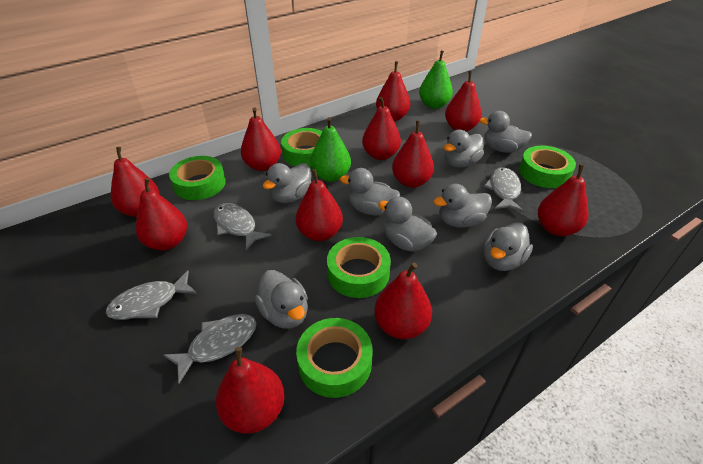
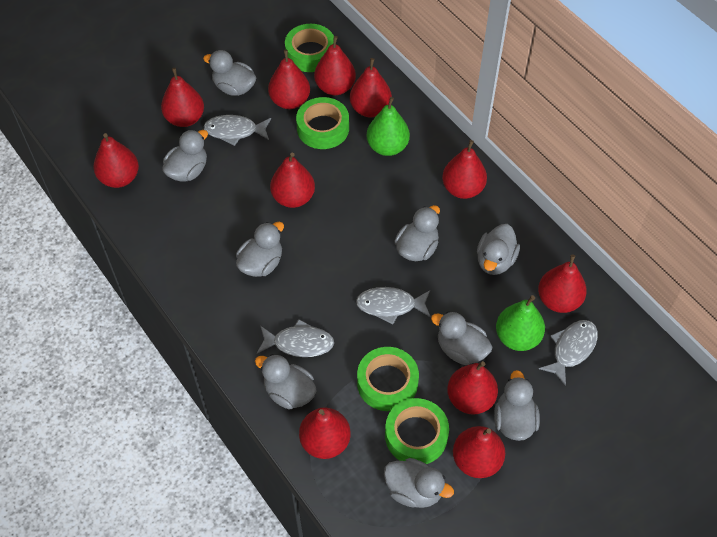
green tape: 5 -> 4
grey duck: 8 -> 9

